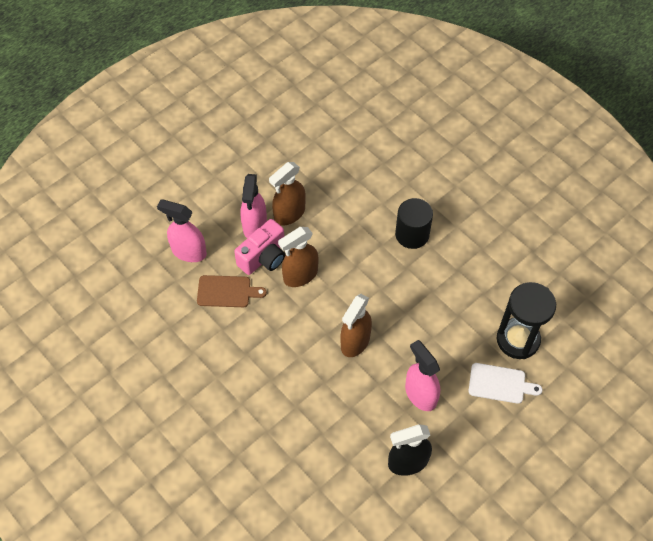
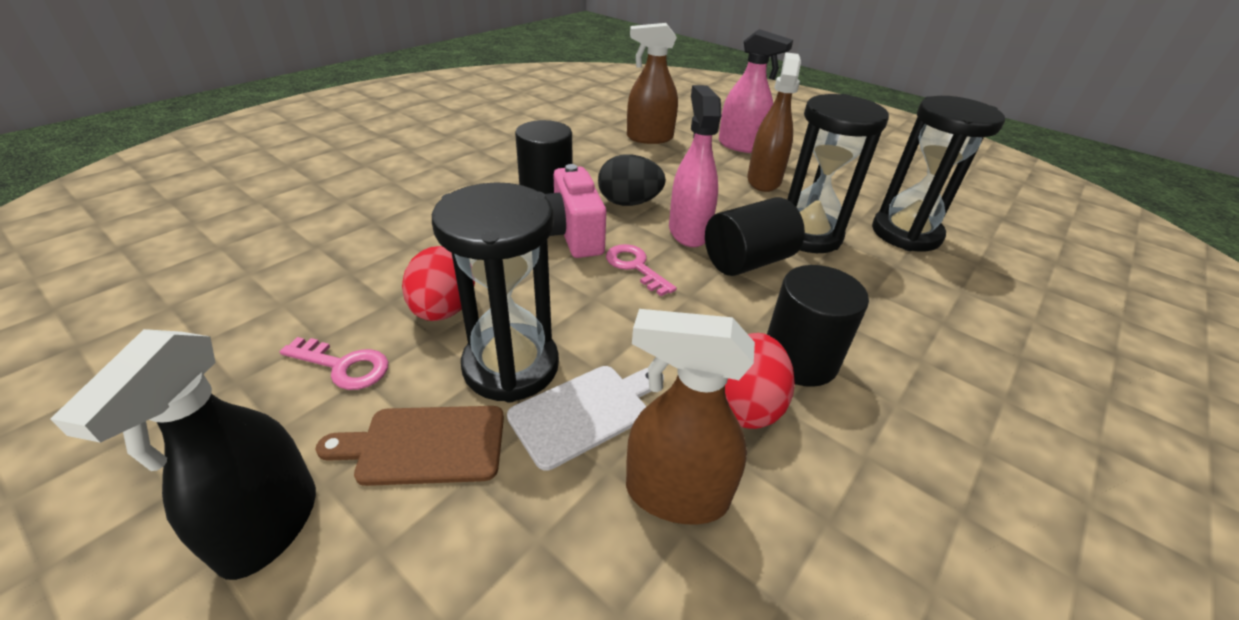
black cylinder: 1 -> 3
black egg: 0 -> 1
black hourglass: 1 -> 3
pink key: 0 -> 2
pink spray bottle: 3 -> 2
red egg: 0 -> 2

